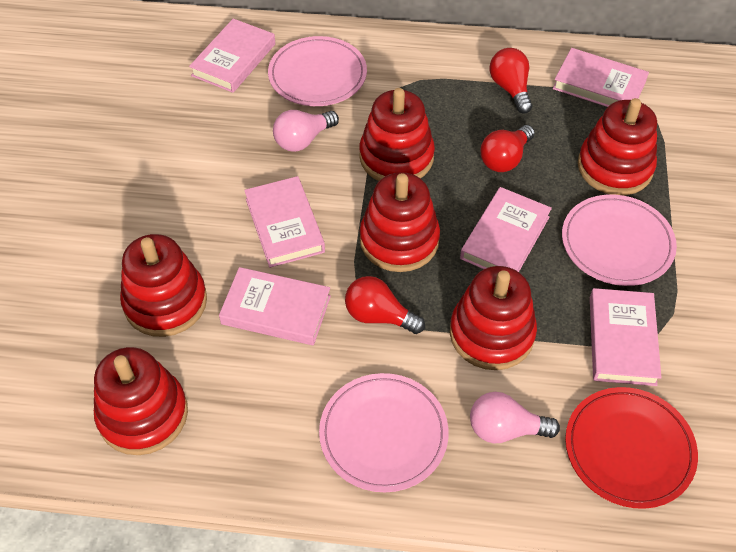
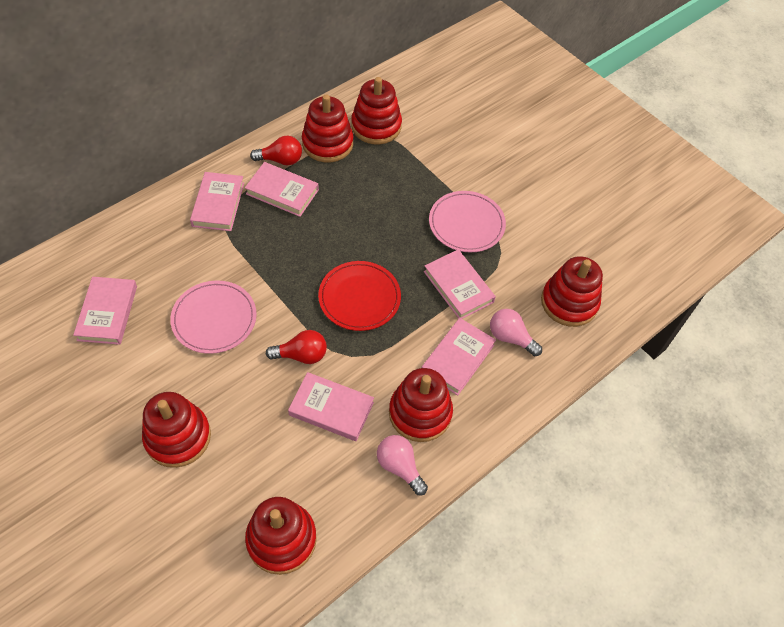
pink plate: 3 -> 2
red light bulb: 3 -> 2

